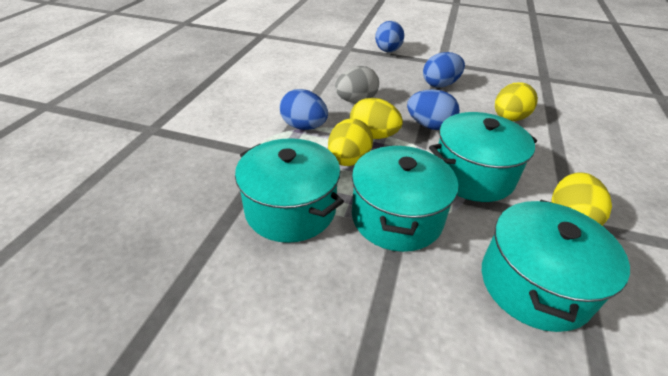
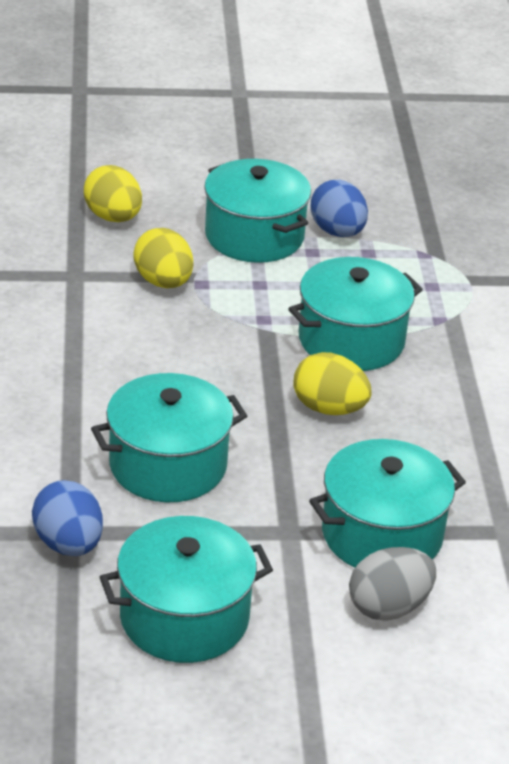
blue egg: 4 -> 2
turquoise pot: 4 -> 5
yellow egg: 4 -> 3

